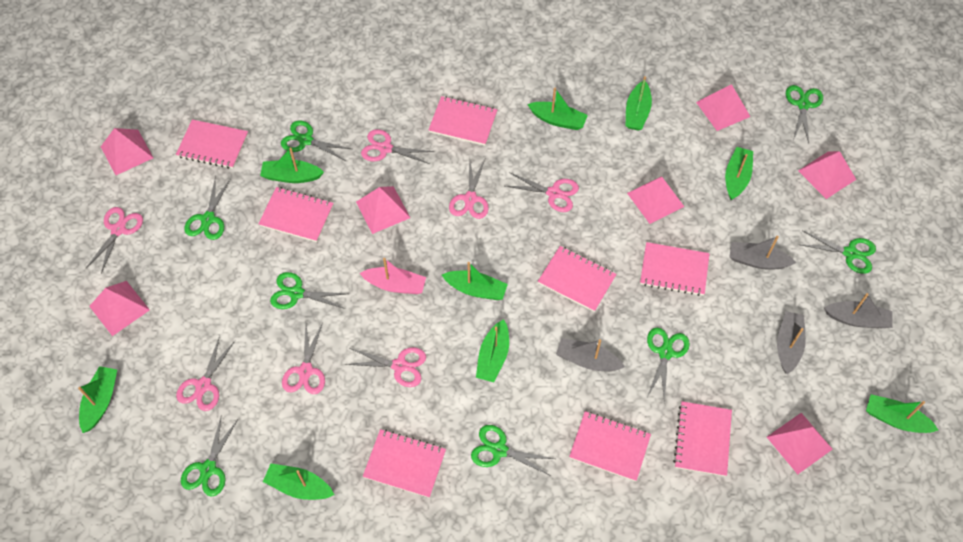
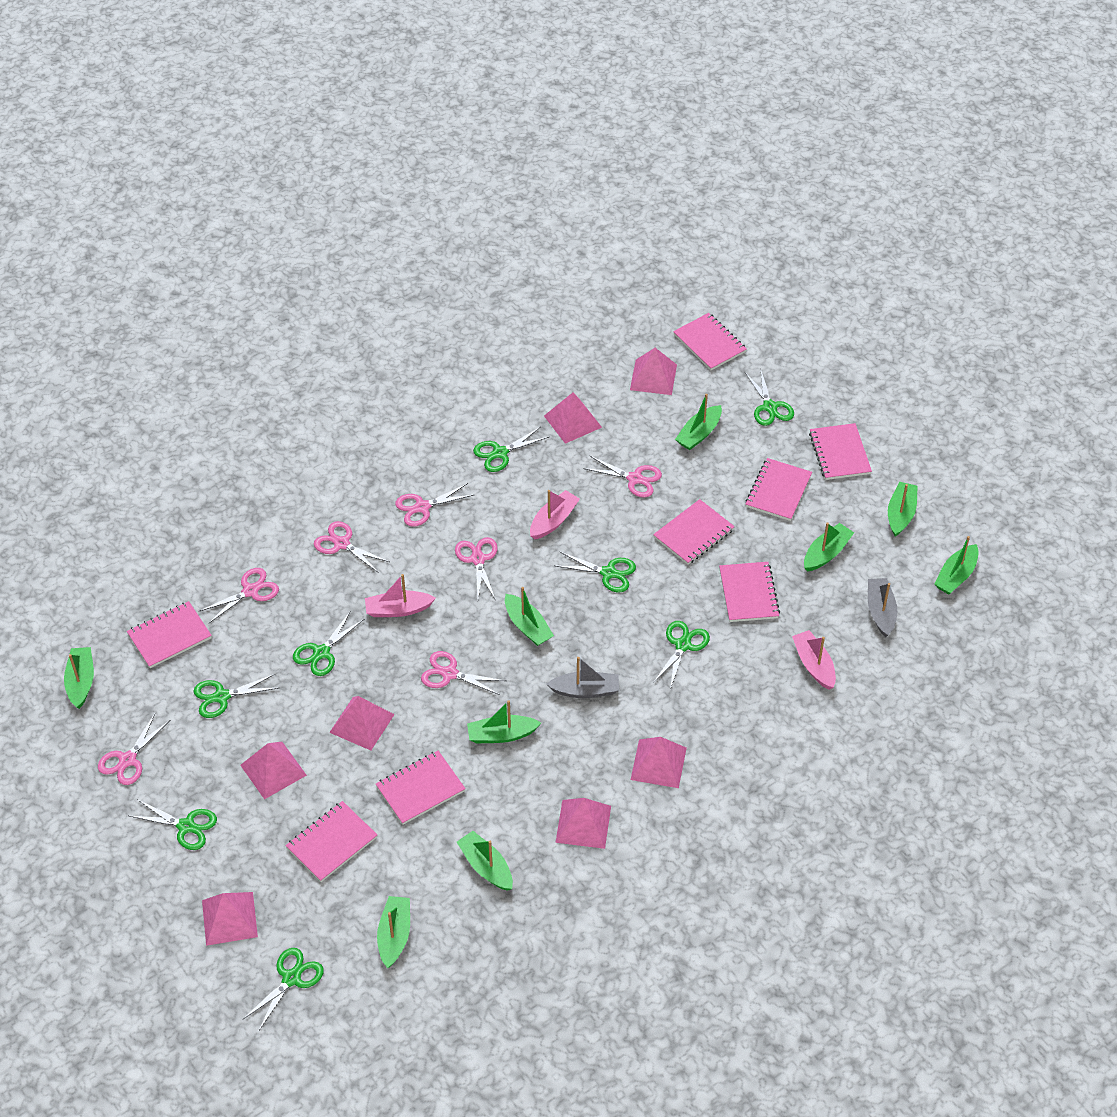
grey boat: 4 -> 2
pink boat: 1 -> 3

